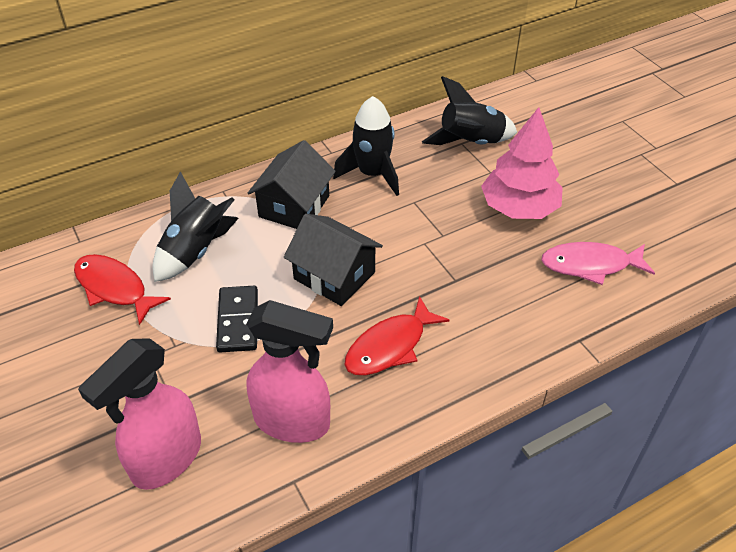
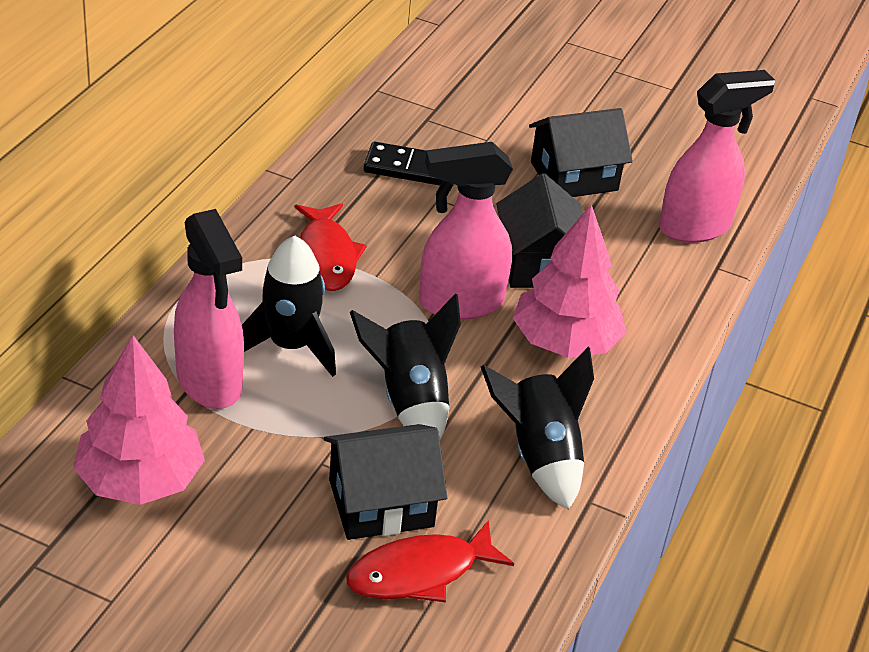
black house: 2 -> 3
pink fish: 1 -> 0
pink spray bottle: 2 -> 3
pink tree: 1 -> 2

